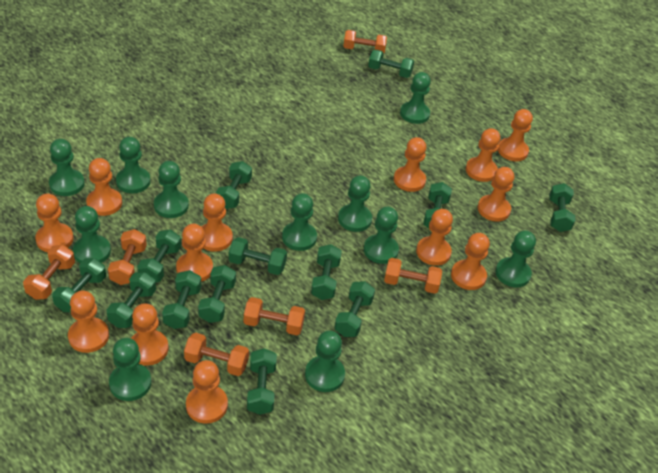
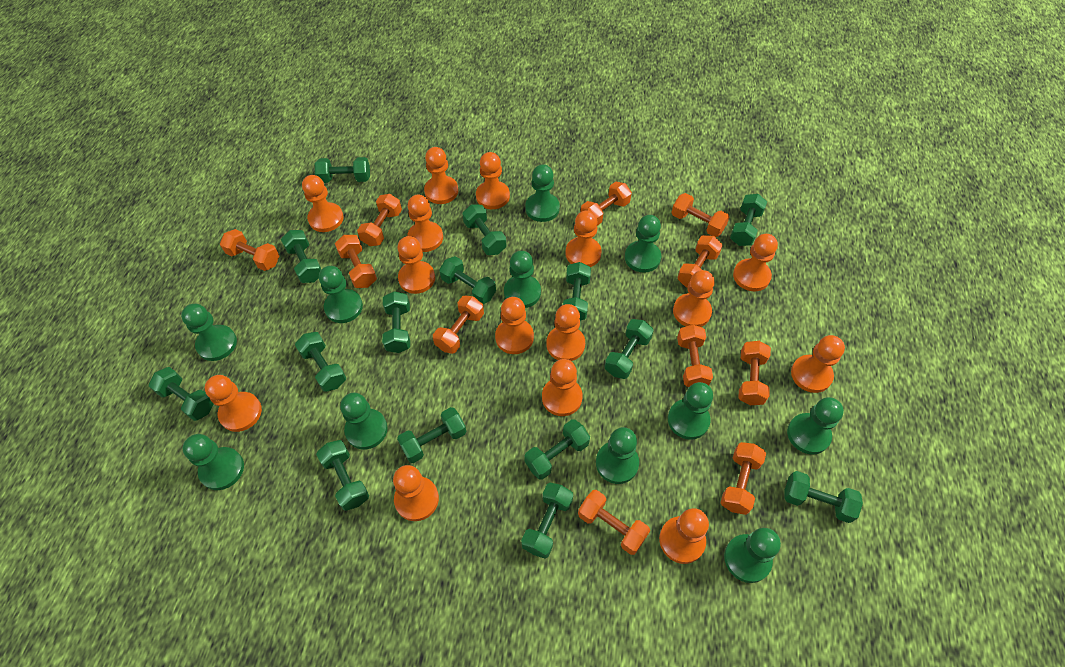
green dumbbell: 13 -> 15
orange dumbbell: 6 -> 11
orange pawn: 13 -> 15

